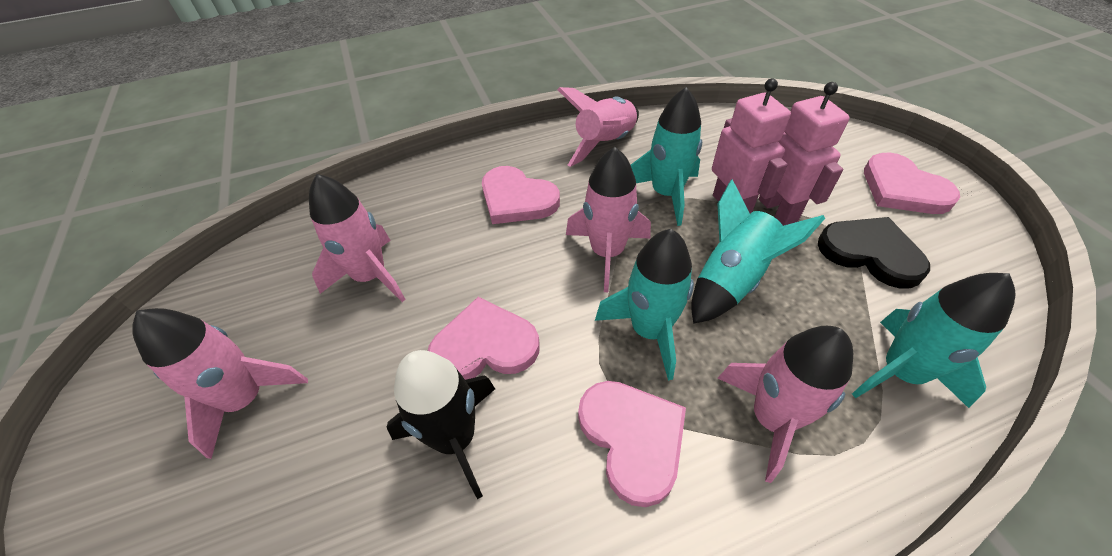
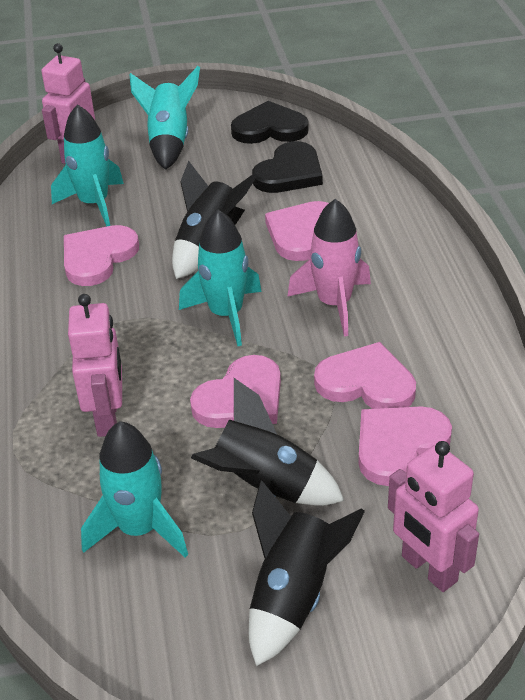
black heart: 1 -> 2
black rocket: 1 -> 3
pink heart: 4 -> 5
pink robot: 2 -> 3
pink rocket: 5 -> 1

